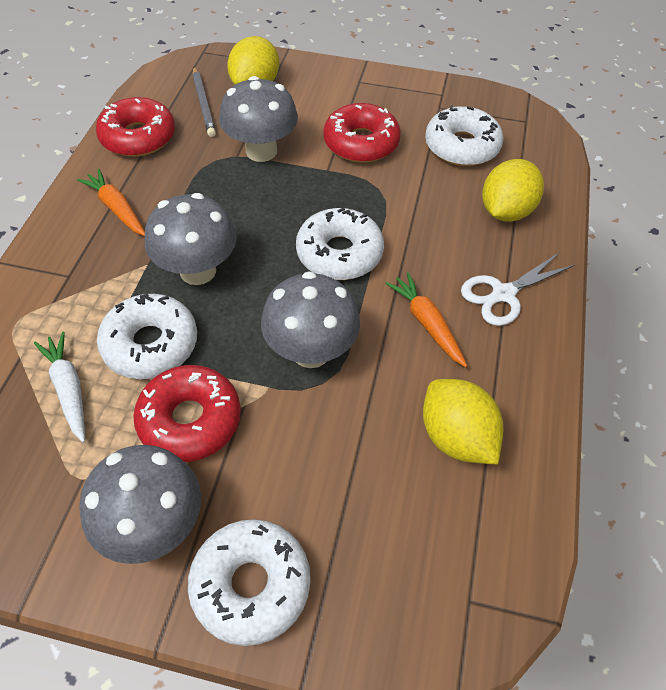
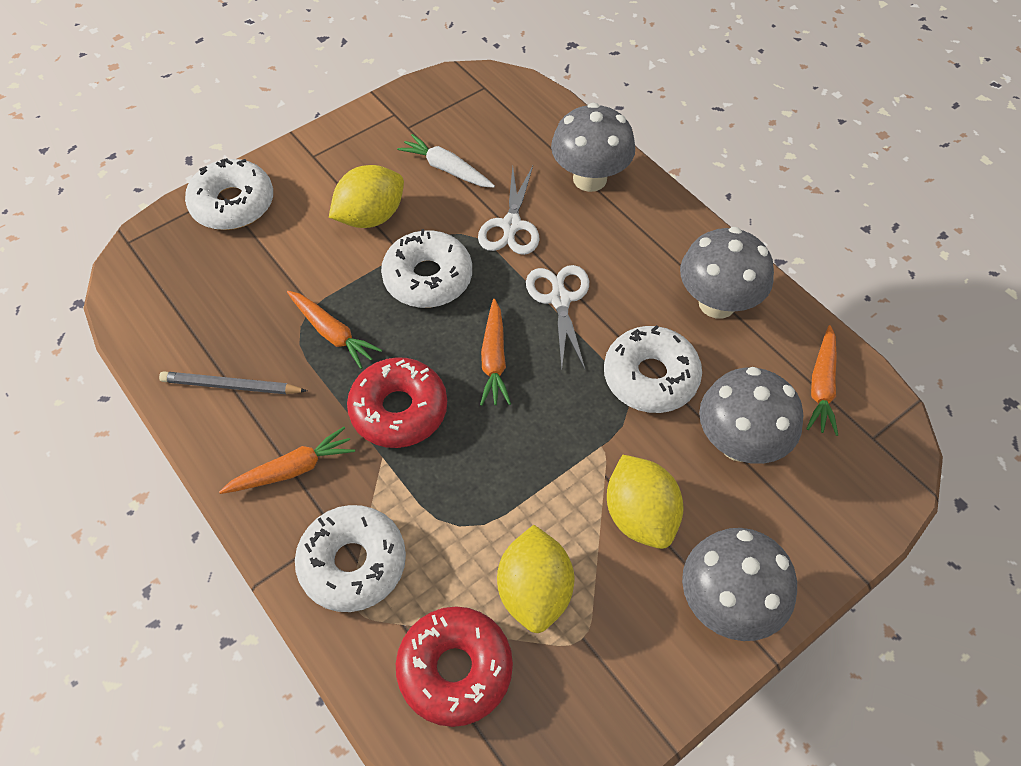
orange carrot: 2 -> 4
red donut: 3 -> 2
white scissors: 1 -> 2

